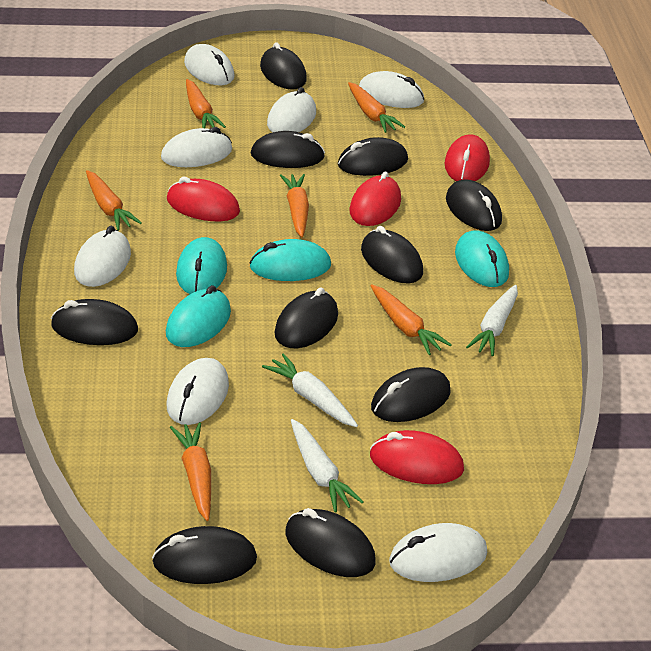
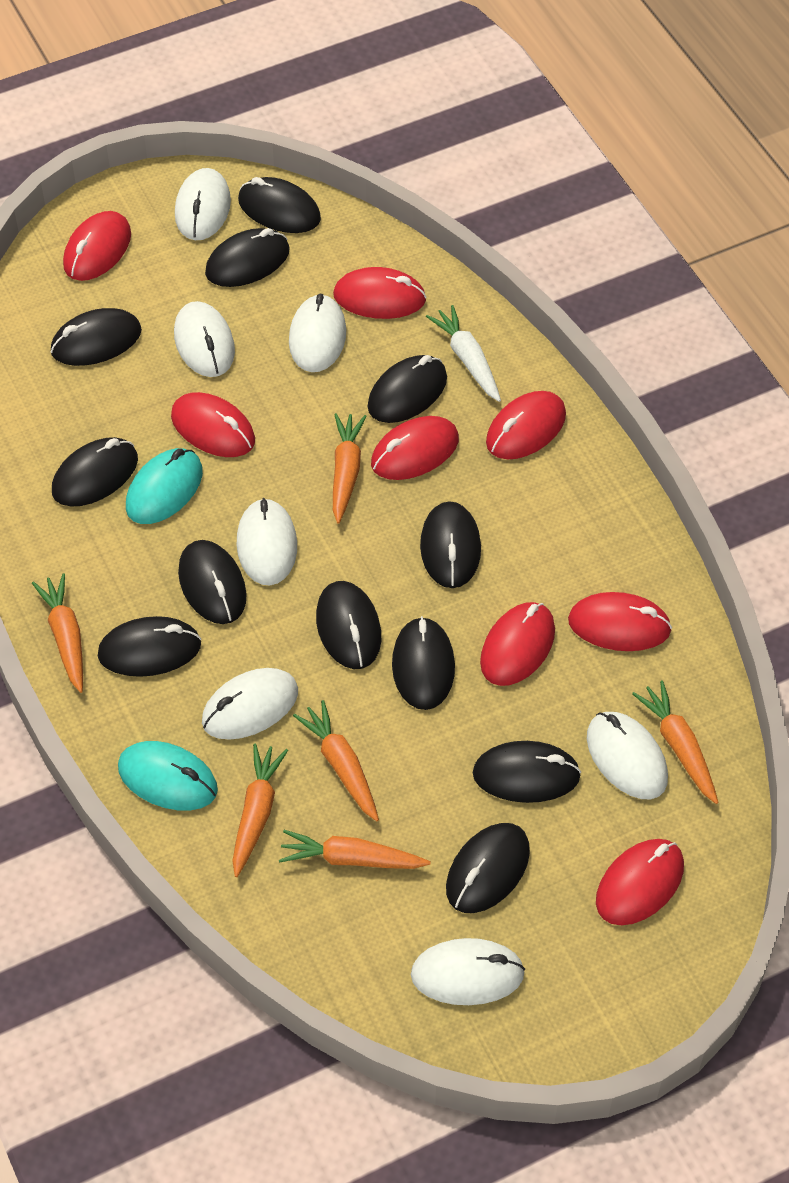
black mouse: 10 -> 12
red mouse: 4 -> 8
turquoise mouse: 4 -> 2
white carrot: 3 -> 1

